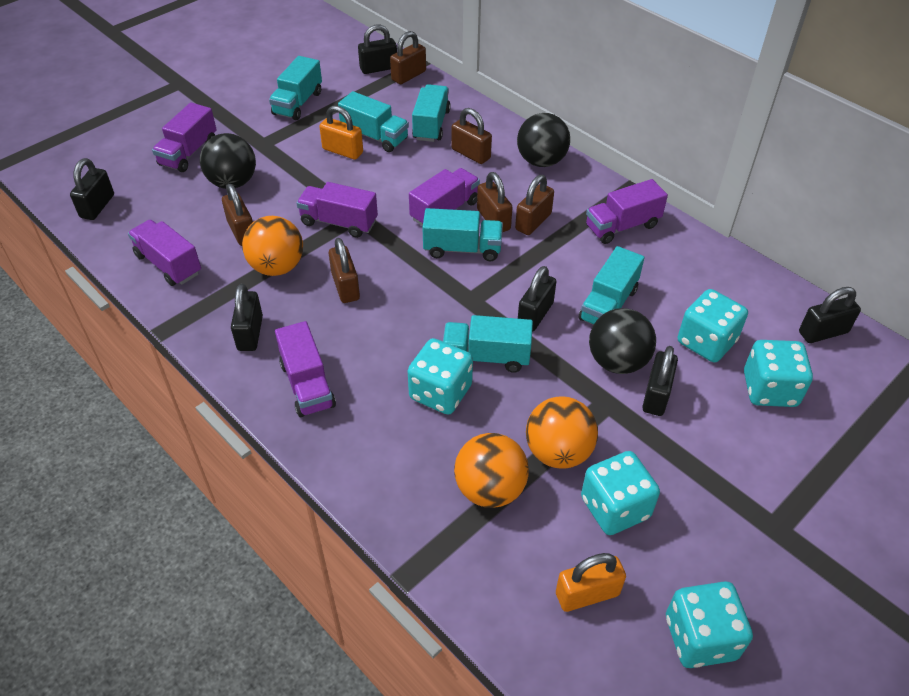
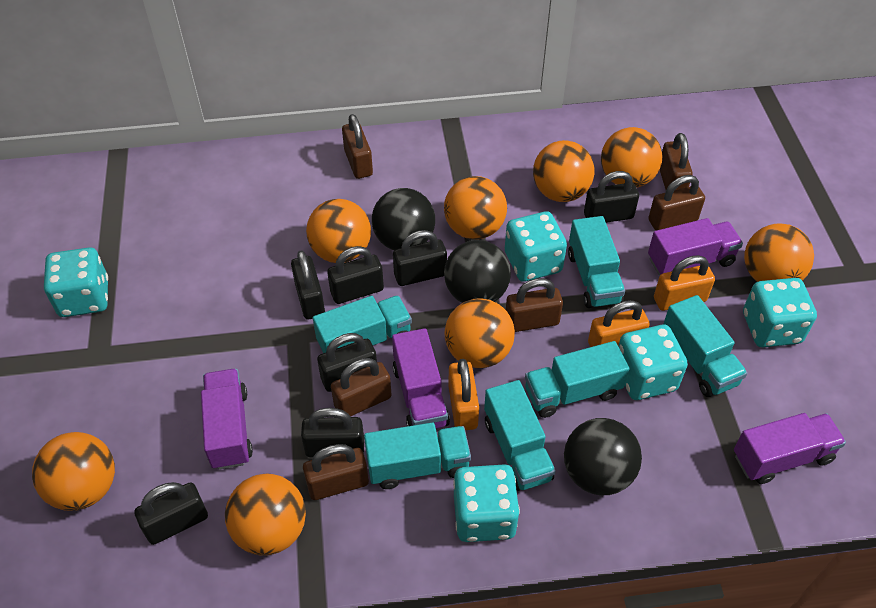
black padlock: 6 -> 7
orange ball: 3 -> 8
orange padlock: 2 -> 3
purple truck: 6 -> 4

